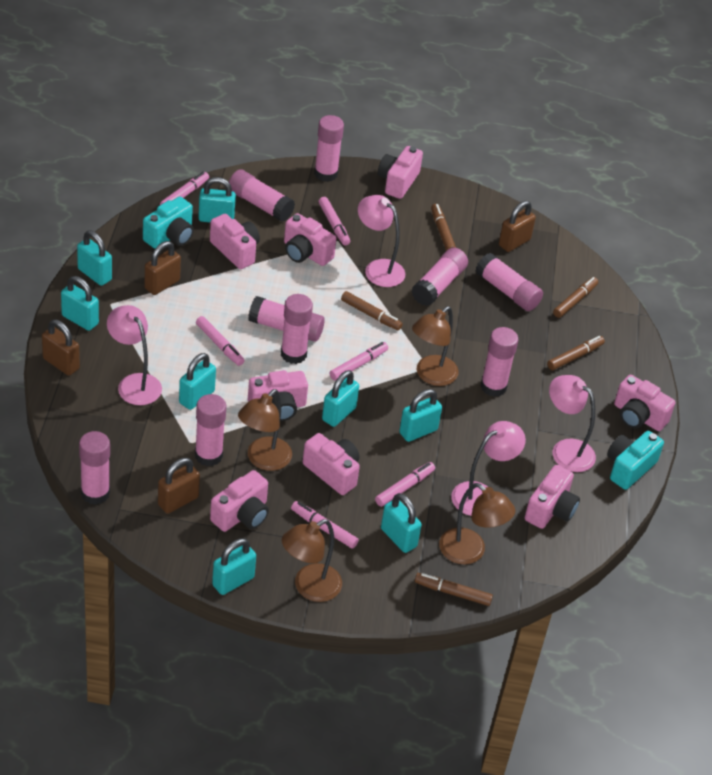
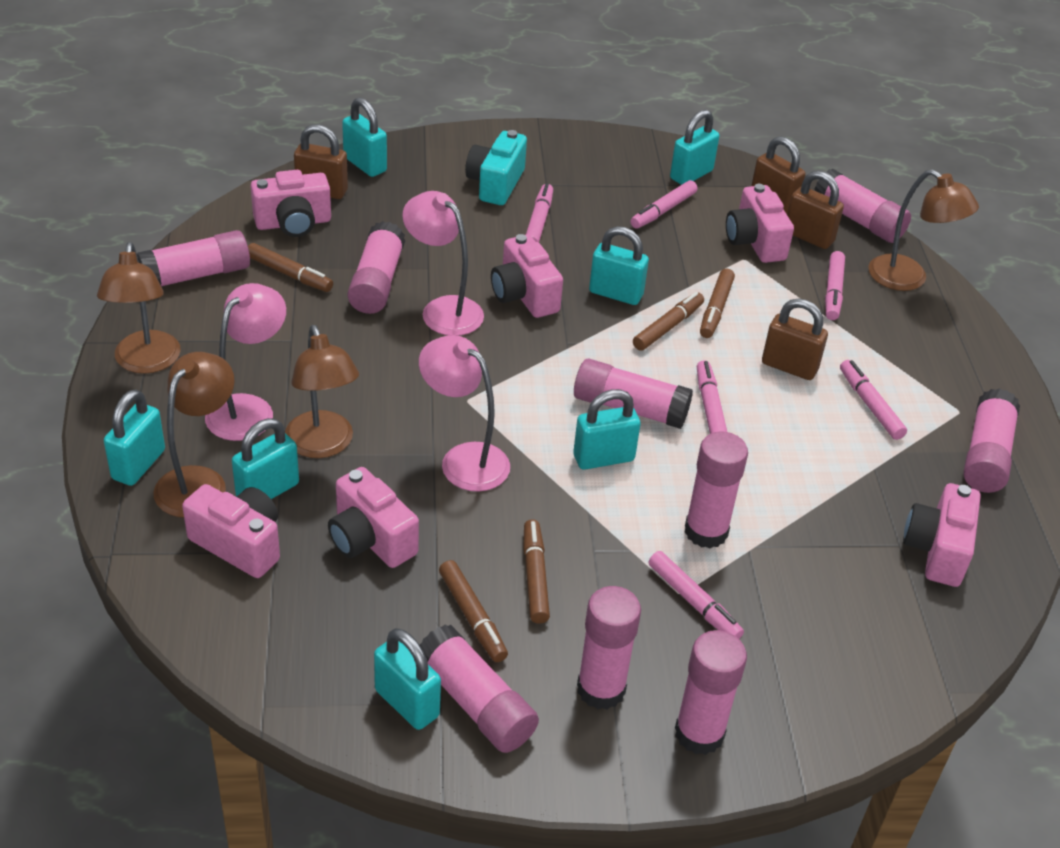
pink camera: 8 -> 6
pink lamp: 4 -> 3
turquoise camera: 2 -> 1
turquoise padlock: 8 -> 7

